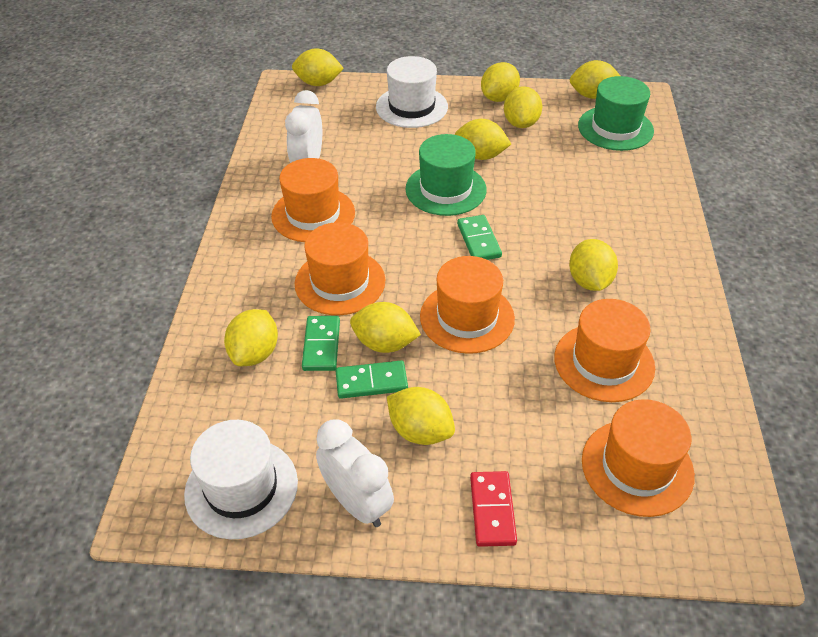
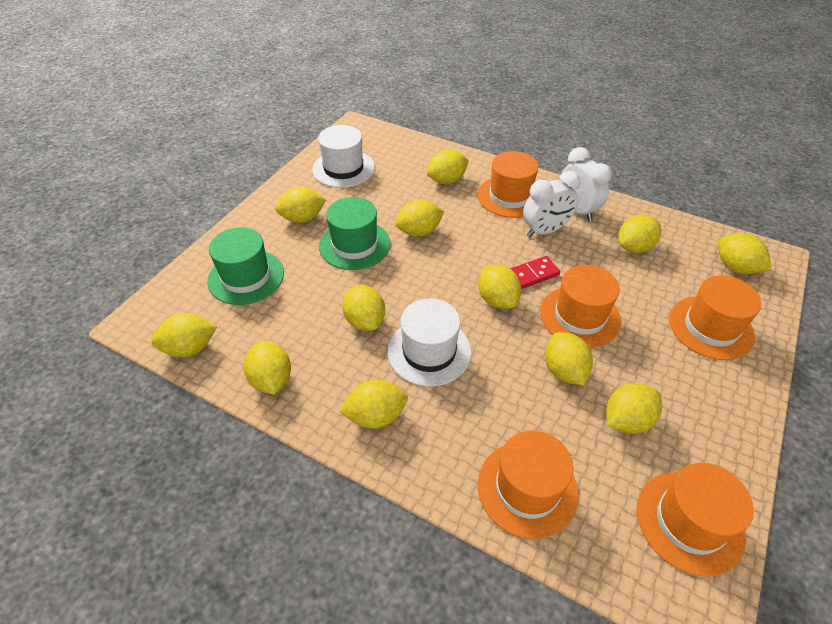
green domino: 3 -> 0
yellow lemon: 9 -> 12

